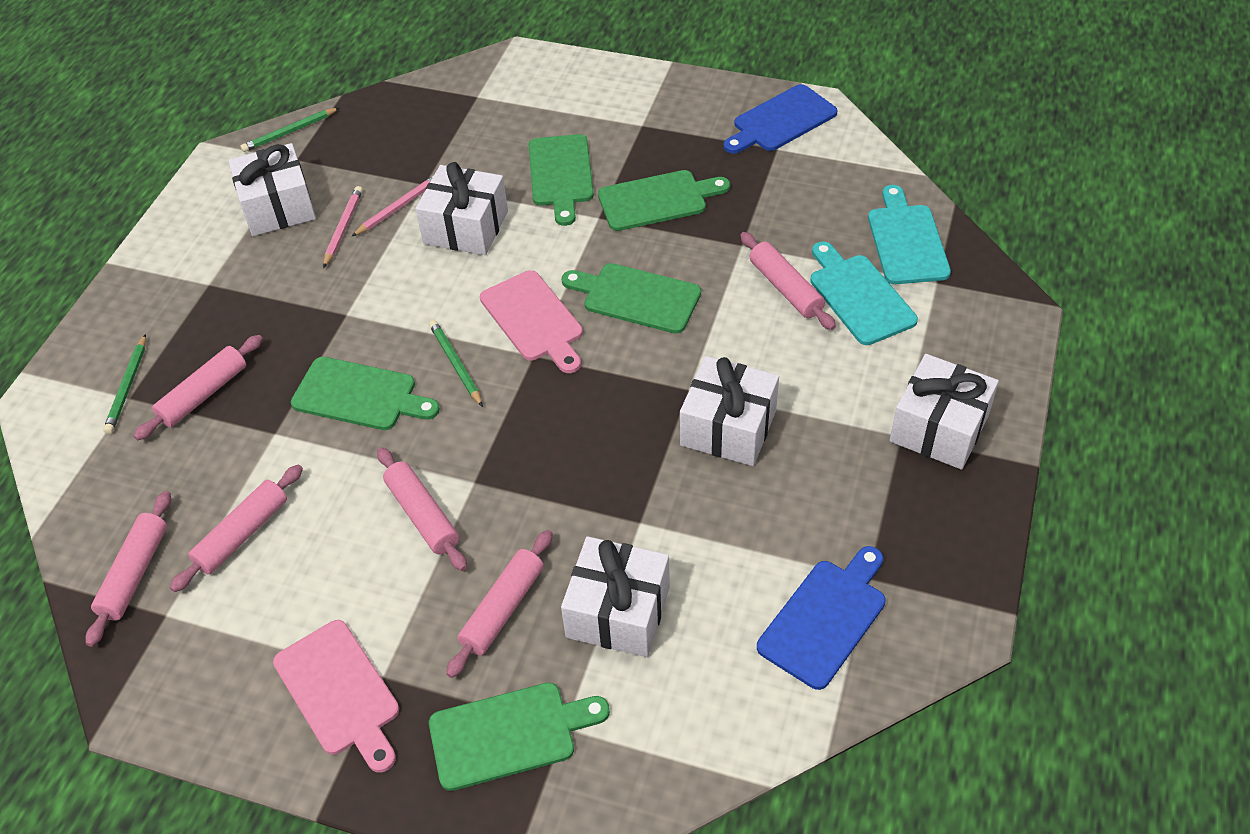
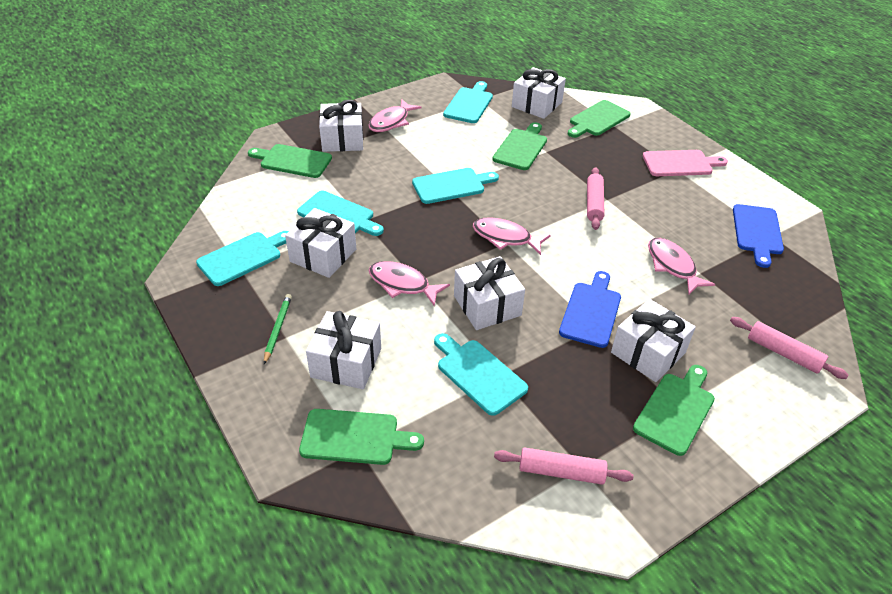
green pencil: 3 -> 1
pink cutting board: 2 -> 1
pink fish: 0 -> 4
pink pencil: 2 -> 0
pink rolling pin: 6 -> 3
turquoise cutting board: 2 -> 5
white gift: 5 -> 6

